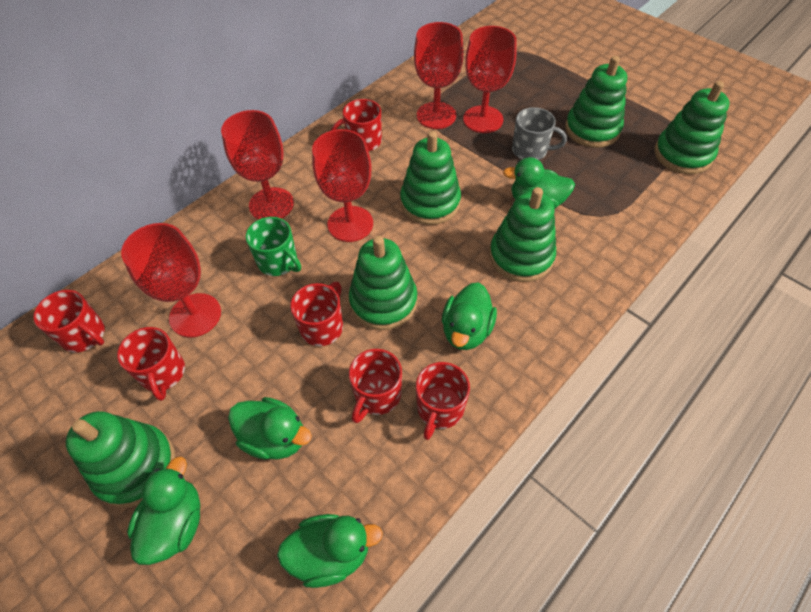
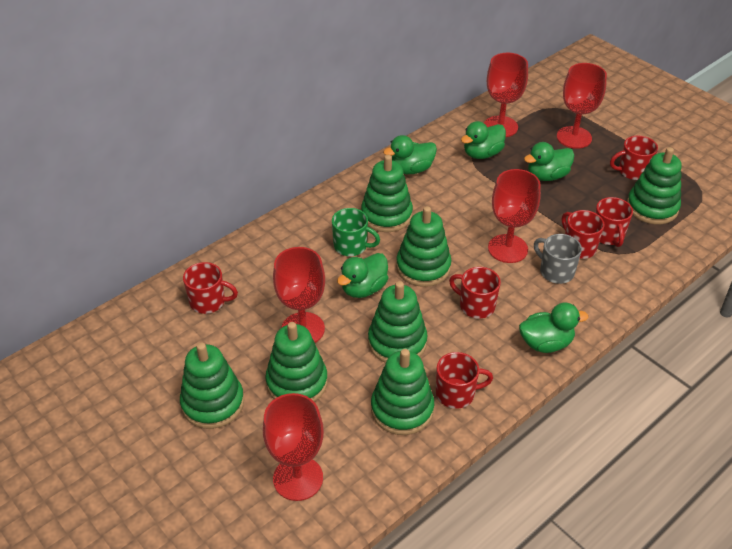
green stacking toy: 6 -> 7

